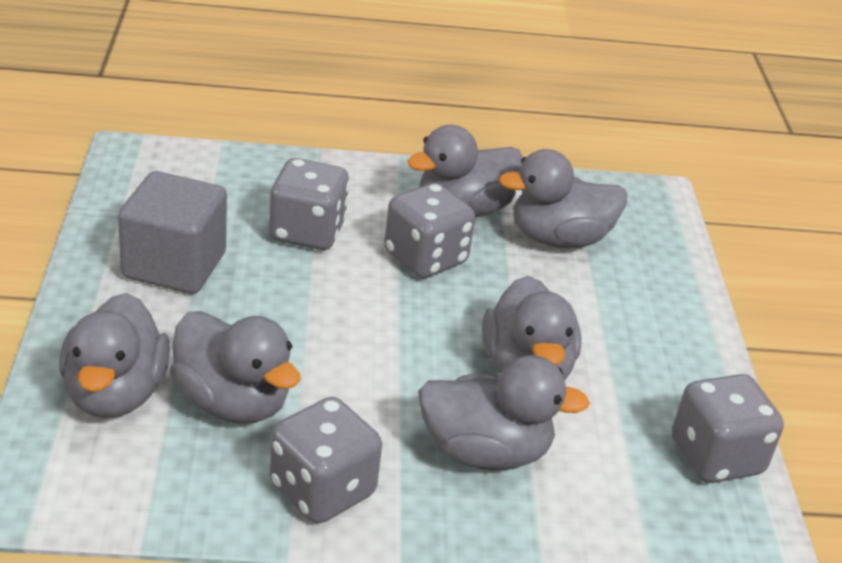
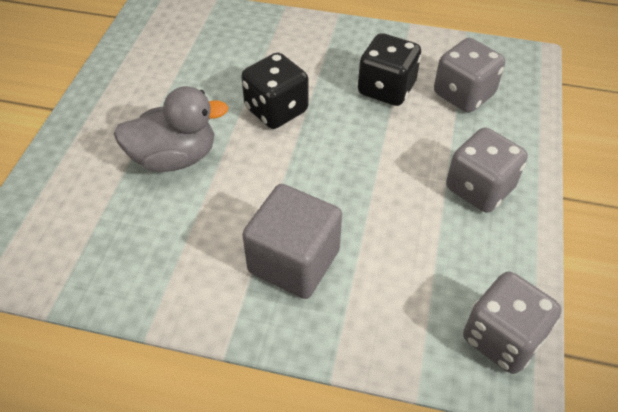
black dice: 0 -> 2
grey dice: 4 -> 3
grey duck: 6 -> 1

